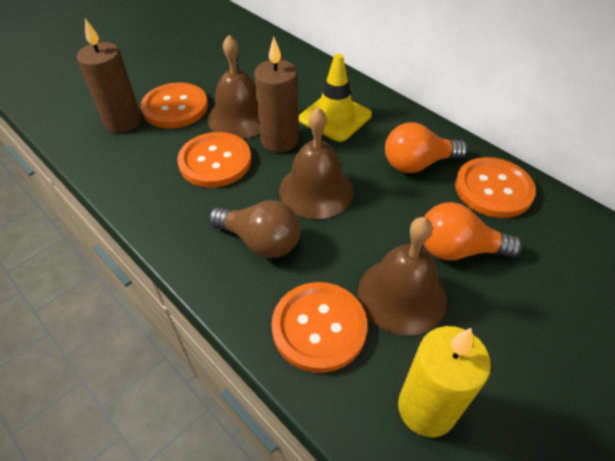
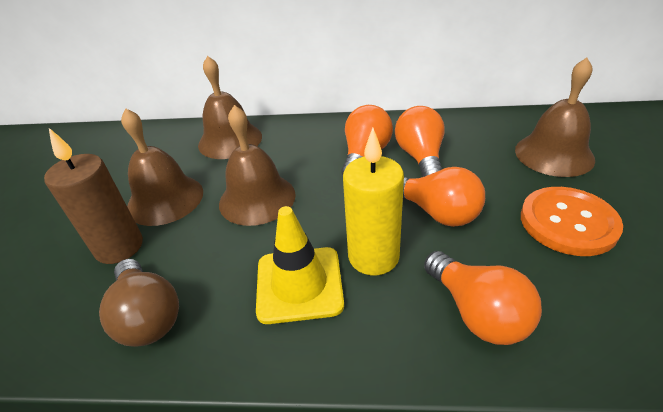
brown bell: 3 -> 4
brown candle: 2 -> 1
orange button: 4 -> 1
orange light bulb: 2 -> 4

